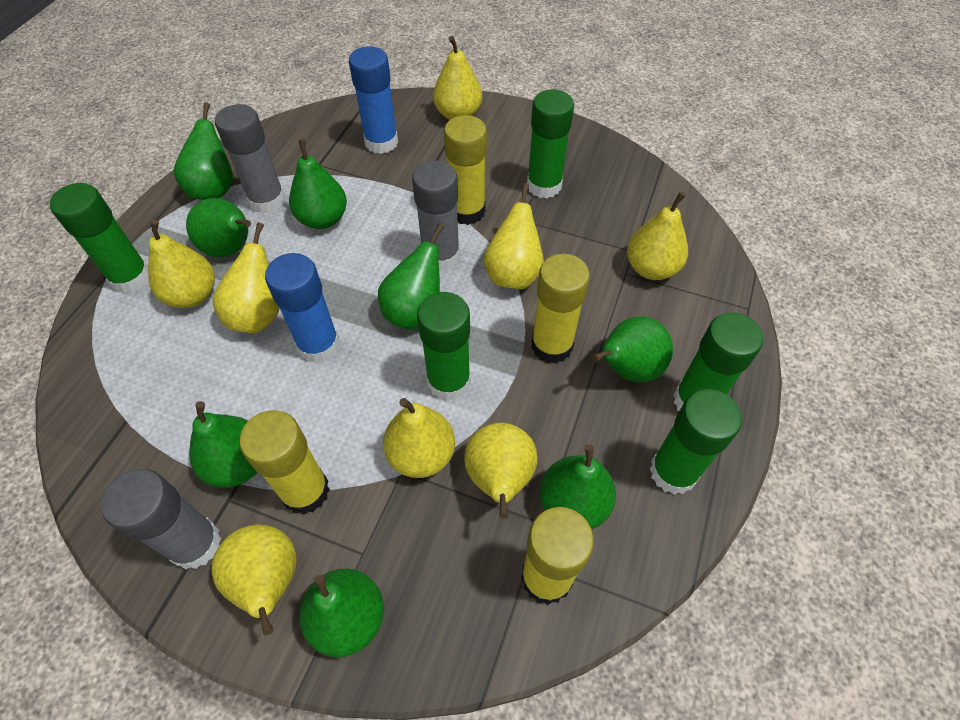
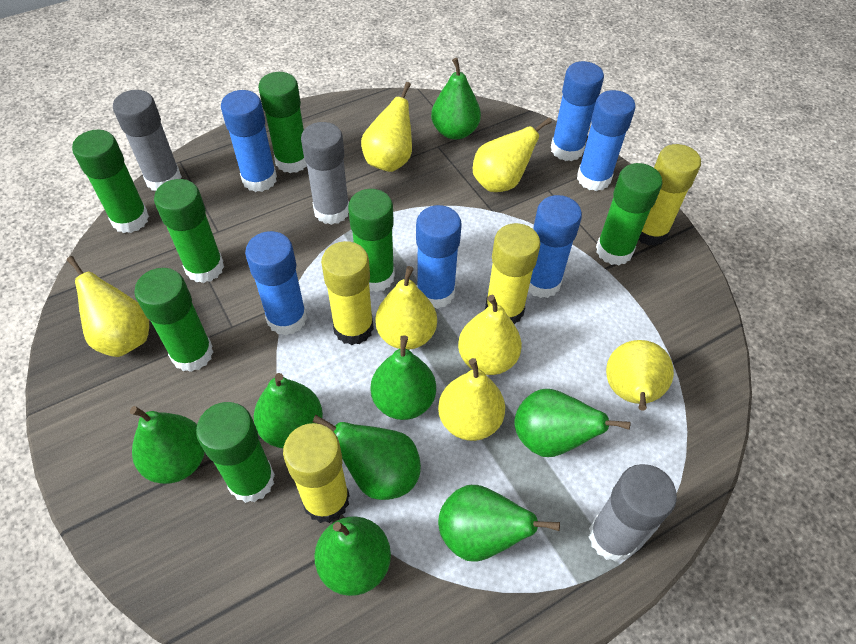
blue glue stick: 2 -> 6
green glue stick: 5 -> 7
yellow pear: 8 -> 7

